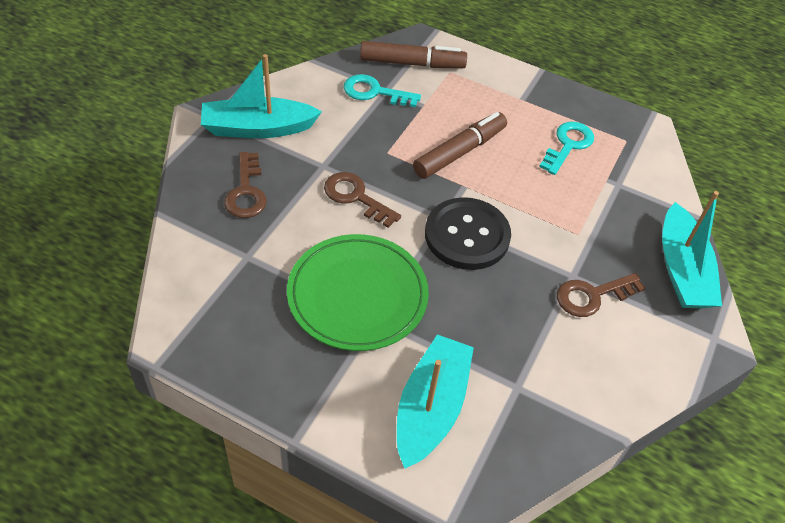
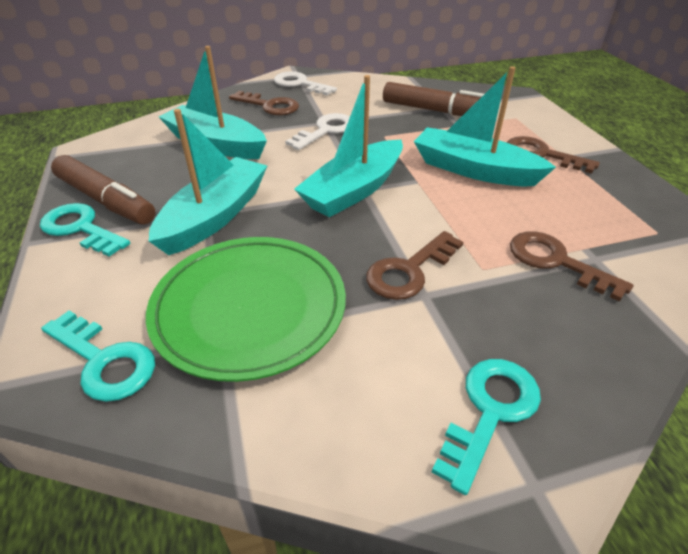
black button: 1 -> 0
brown key: 3 -> 4
turquoise boat: 3 -> 4
turquoise key: 2 -> 3
white key: 0 -> 2

